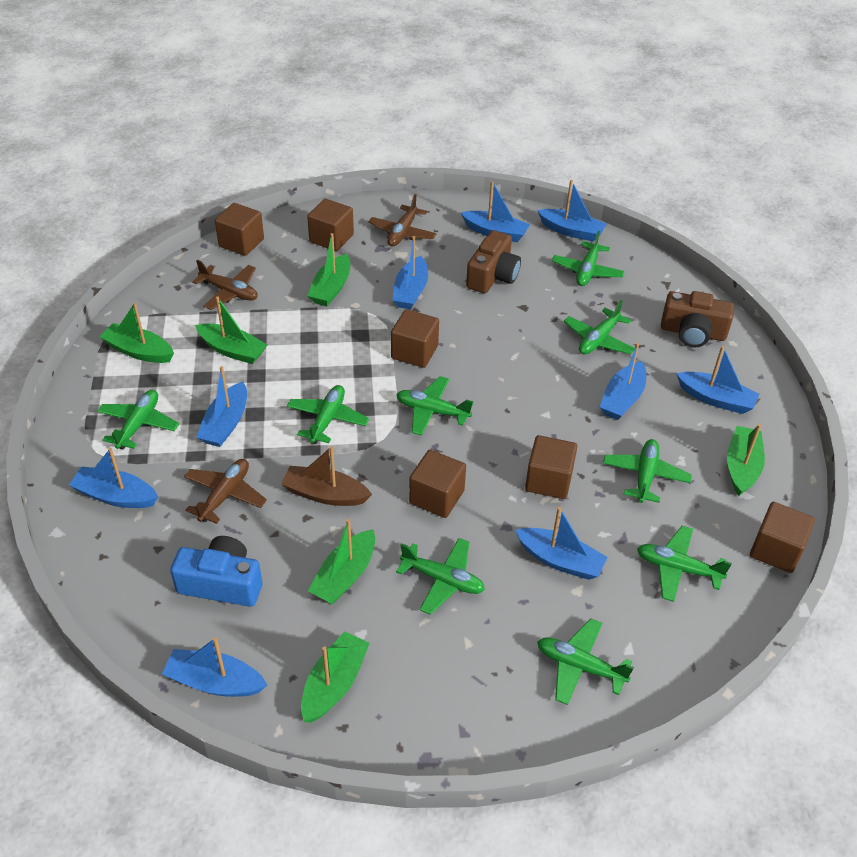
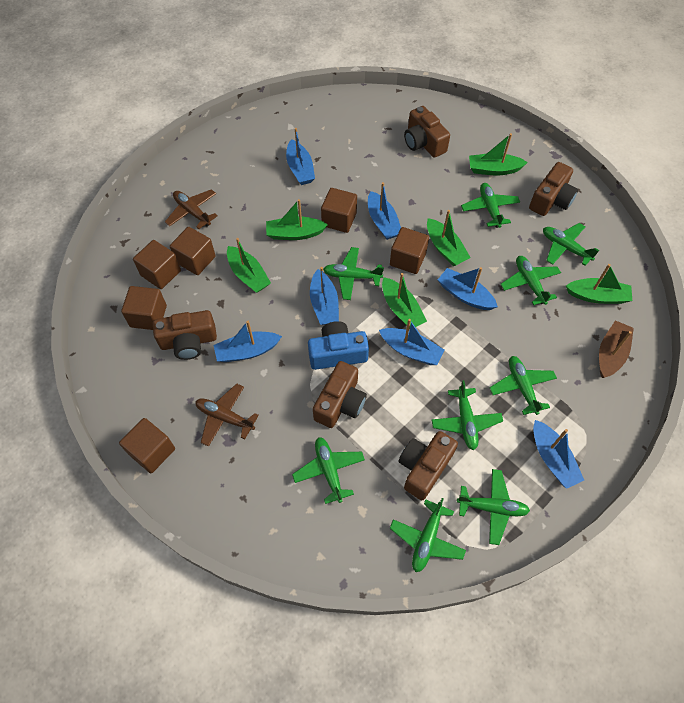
blue boat: 9 -> 7
brown camera: 2 -> 5
brown plane: 3 -> 2

